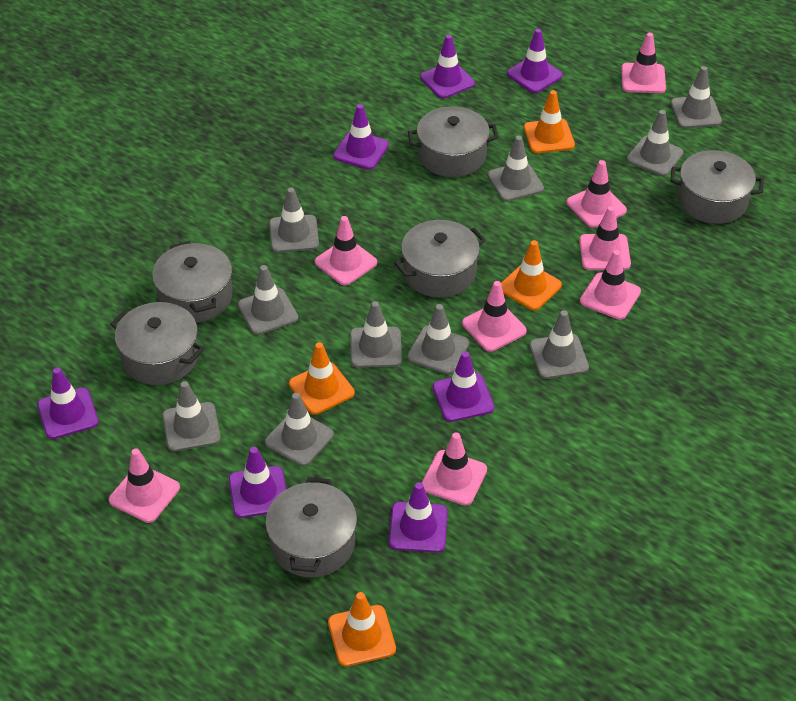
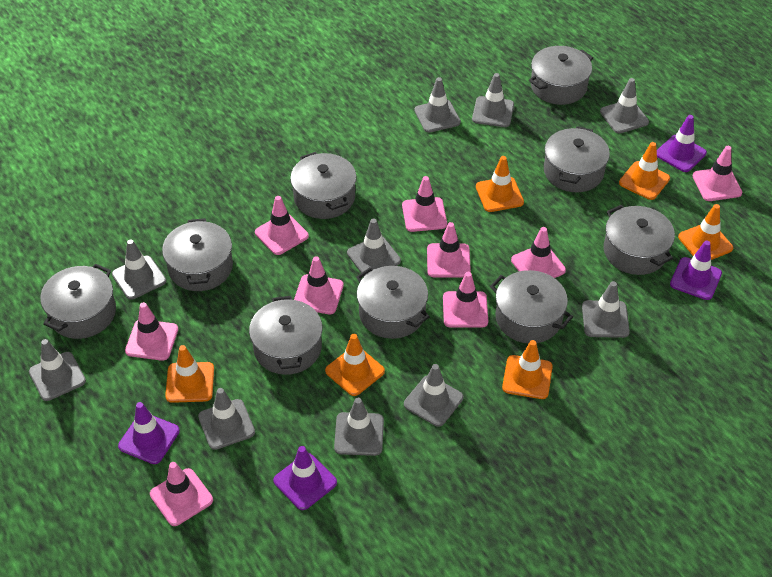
grey pot: 6 -> 9
orange traffic cone: 4 -> 6
pink traffic cone: 8 -> 9
purple traffic cone: 7 -> 4

